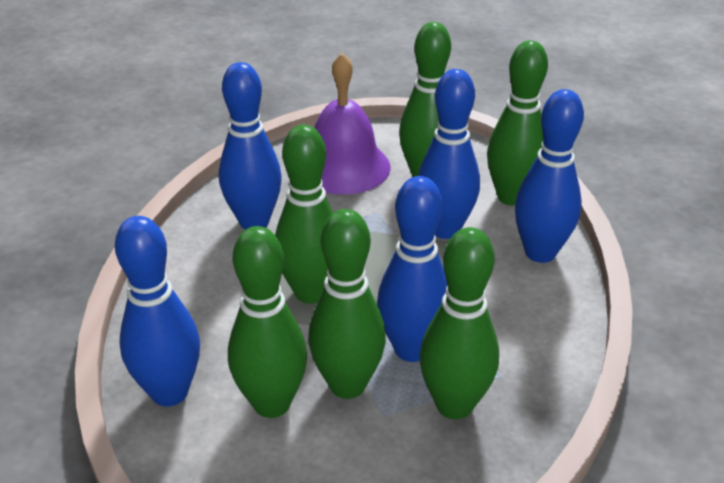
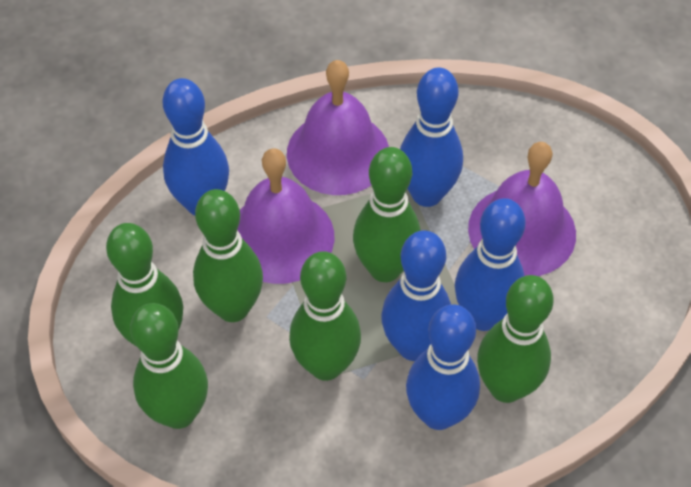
purple bell: 1 -> 3

